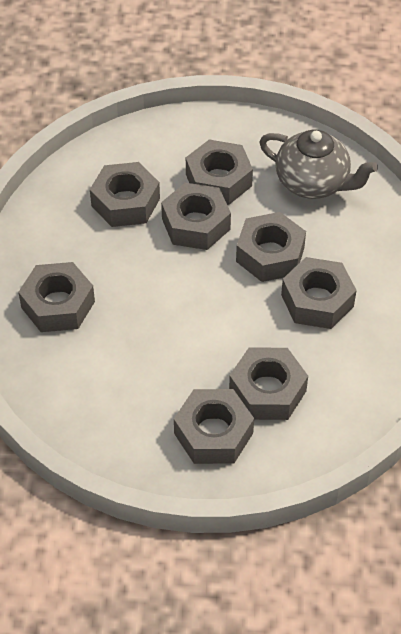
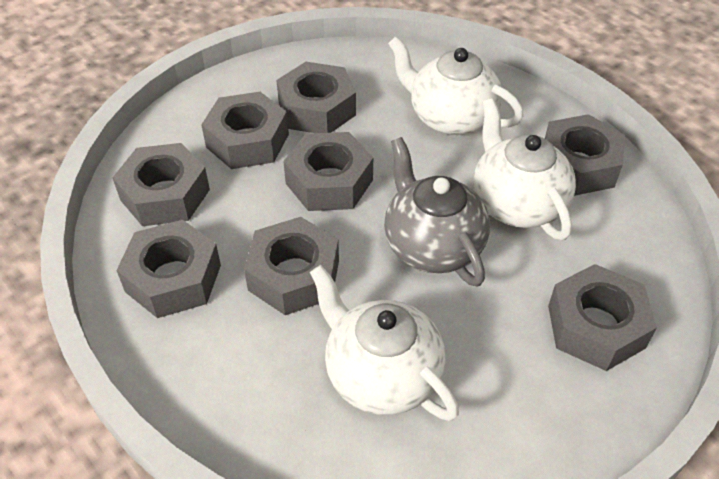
white teapot: 0 -> 3

